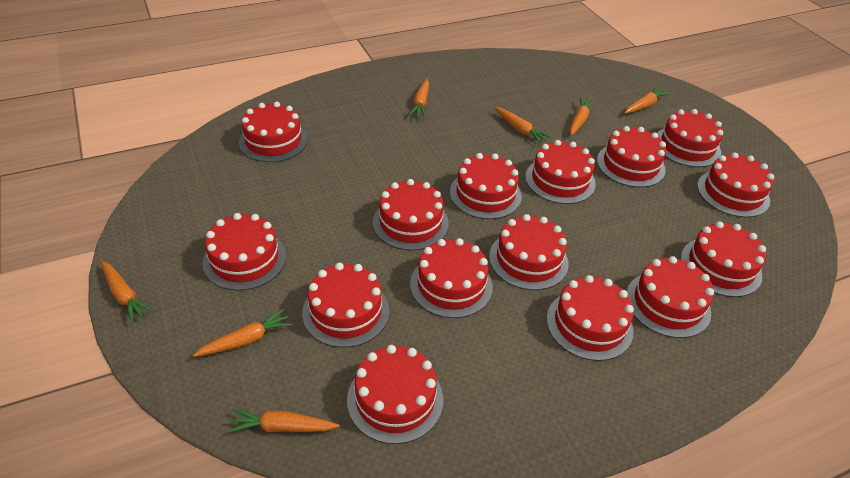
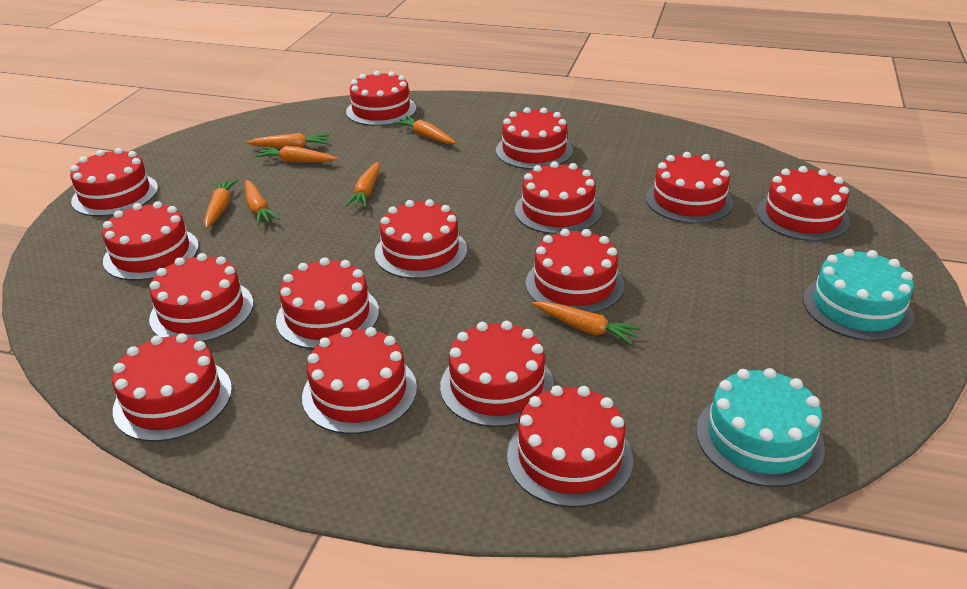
turquoise cake: 0 -> 2

